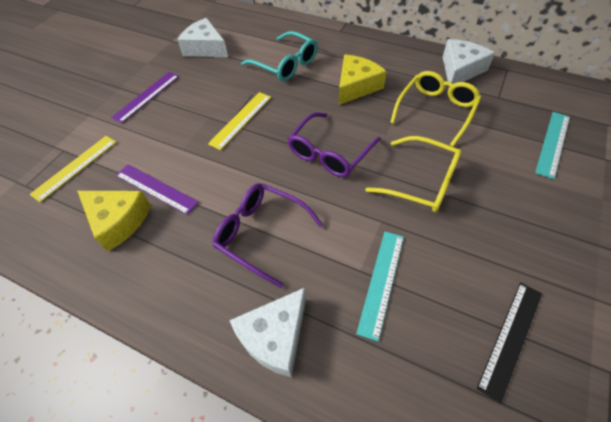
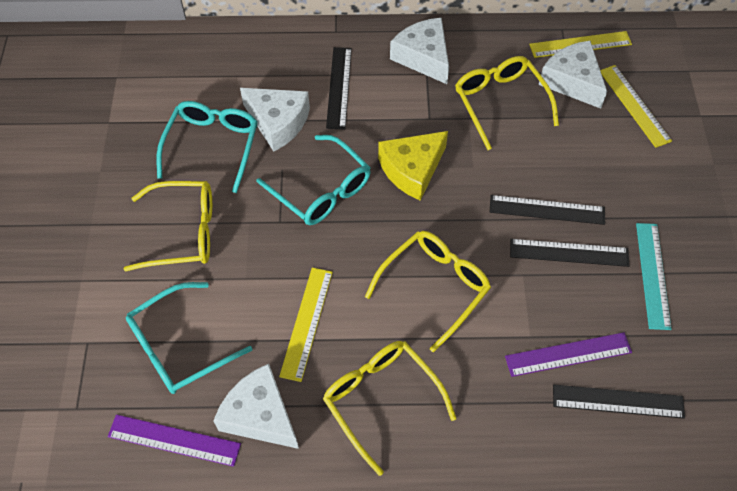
black ruler: 1 -> 4
purple glasses: 2 -> 0
turquoise glasses: 1 -> 3
turquoise ruler: 2 -> 1
white cheese: 3 -> 4
yellow cheese: 2 -> 1
yellow glasses: 2 -> 4
yellow ruler: 2 -> 3

